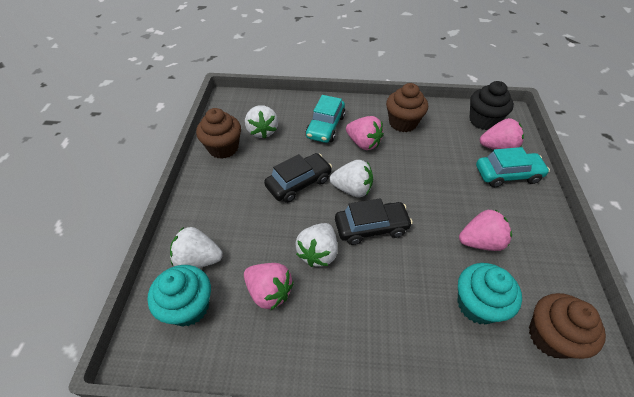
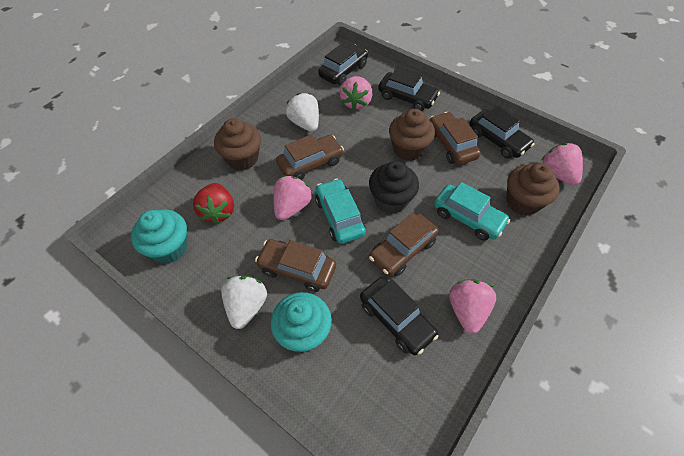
black car: 2 -> 4
brown car: 0 -> 4
red strawberry: 0 -> 1
white strawberry: 4 -> 2

